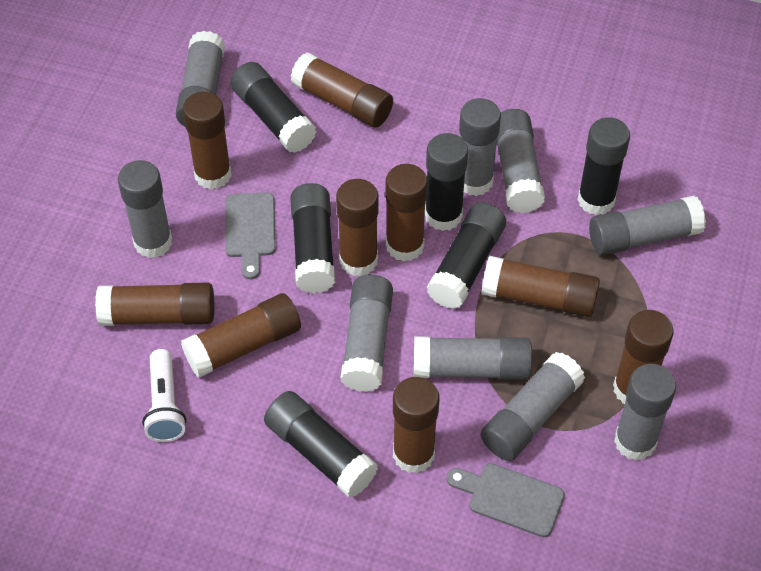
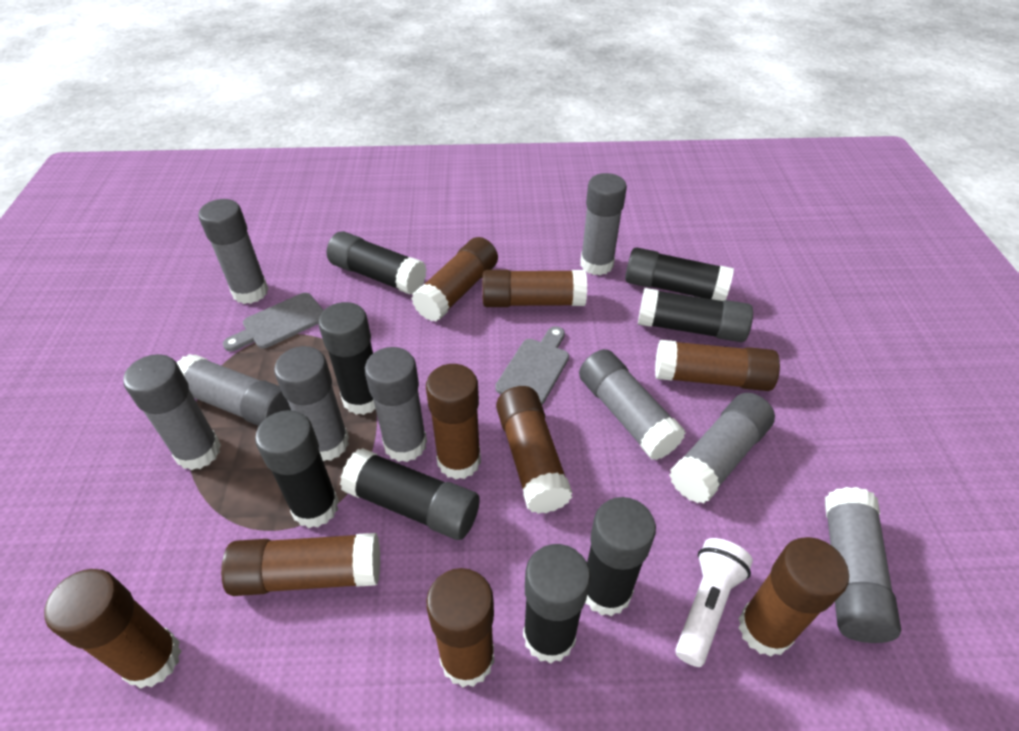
black glue stick: 6 -> 8

